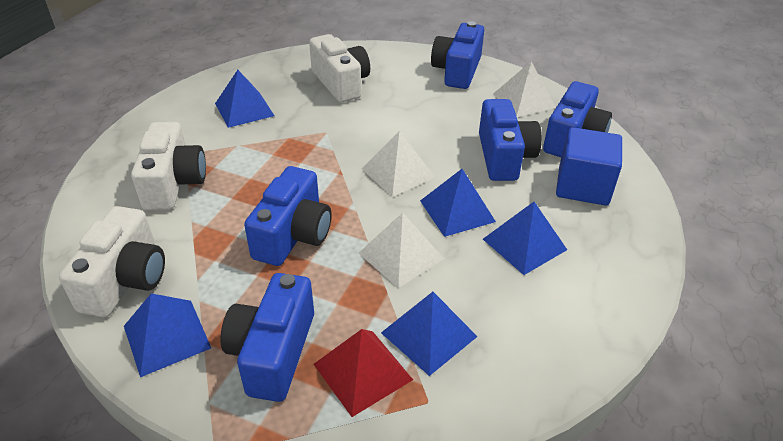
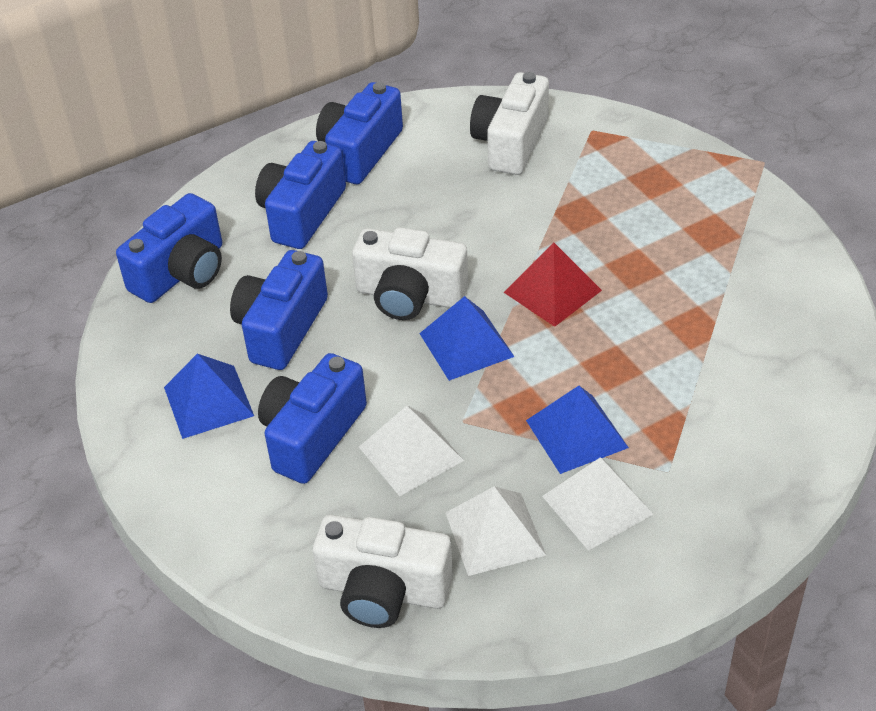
blue cube: 1 -> 0
blue pyramid: 5 -> 3

